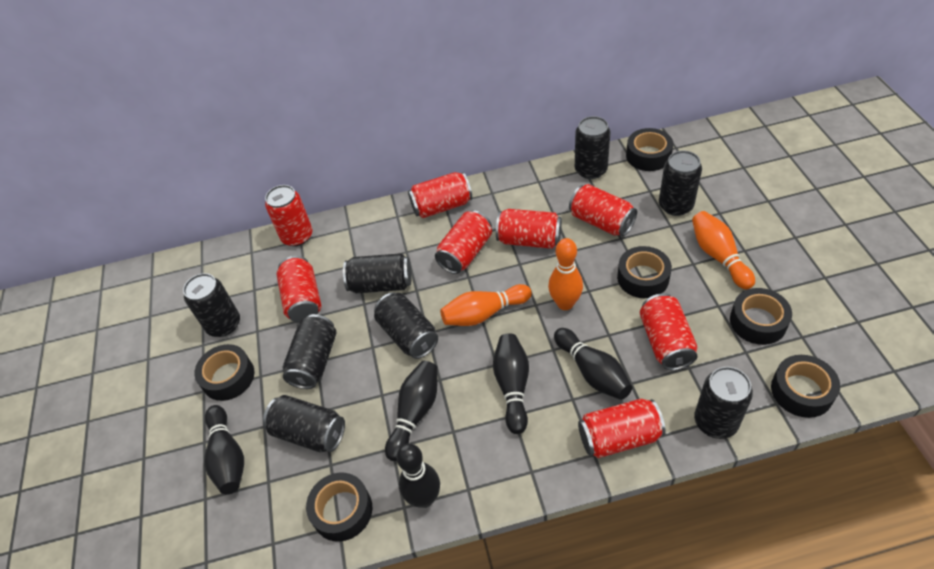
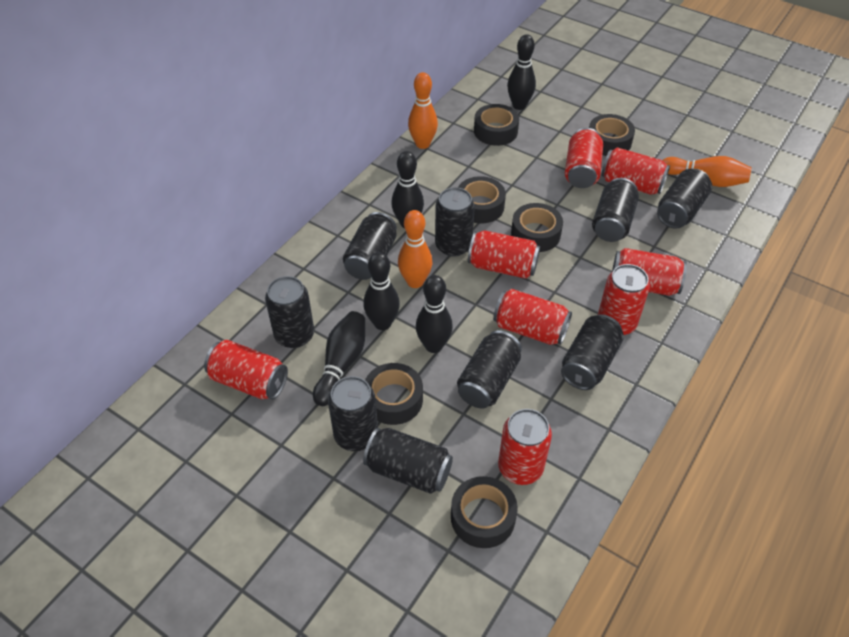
black can: 8 -> 9

